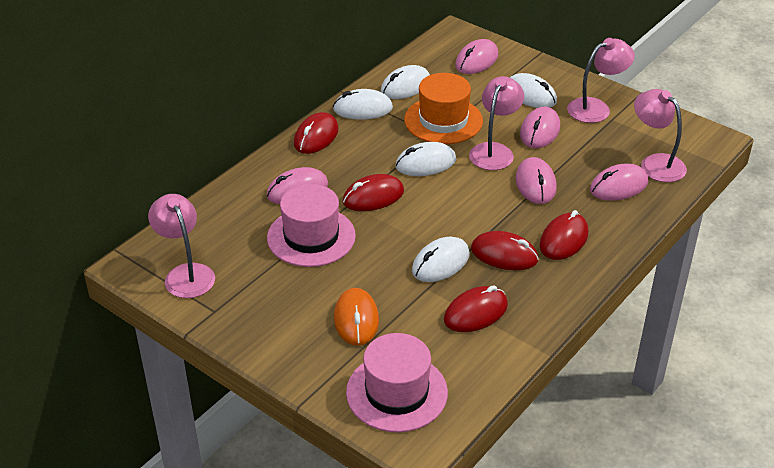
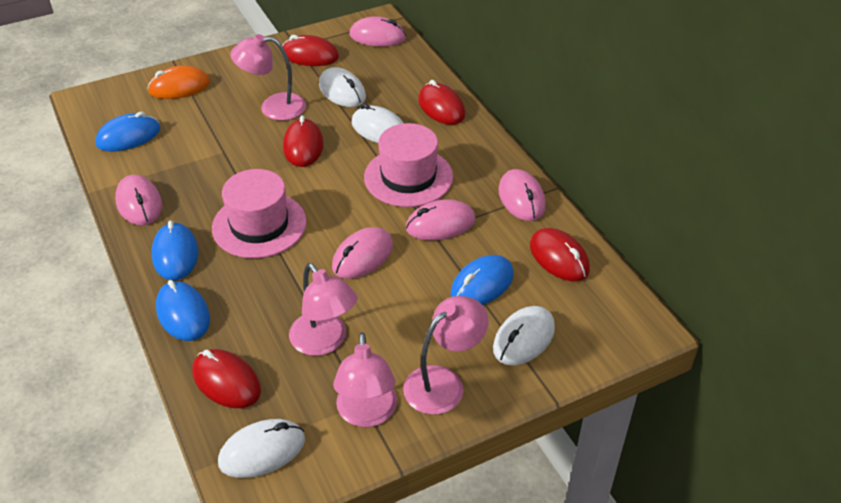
blue mouse: 0 -> 4
orange hat: 1 -> 0
white mouse: 5 -> 4

